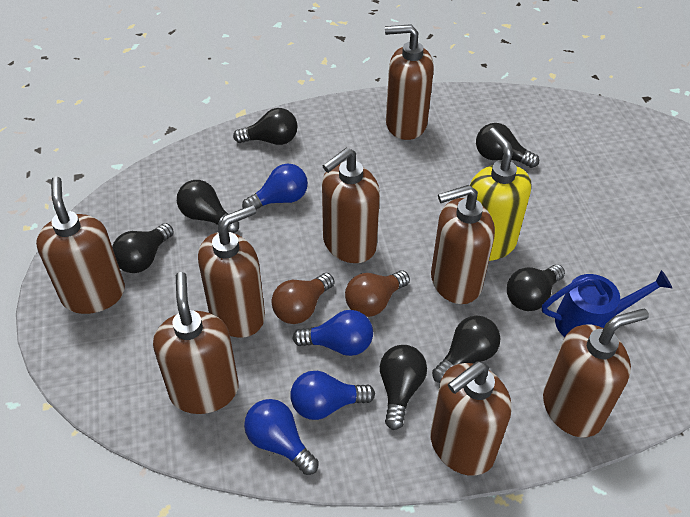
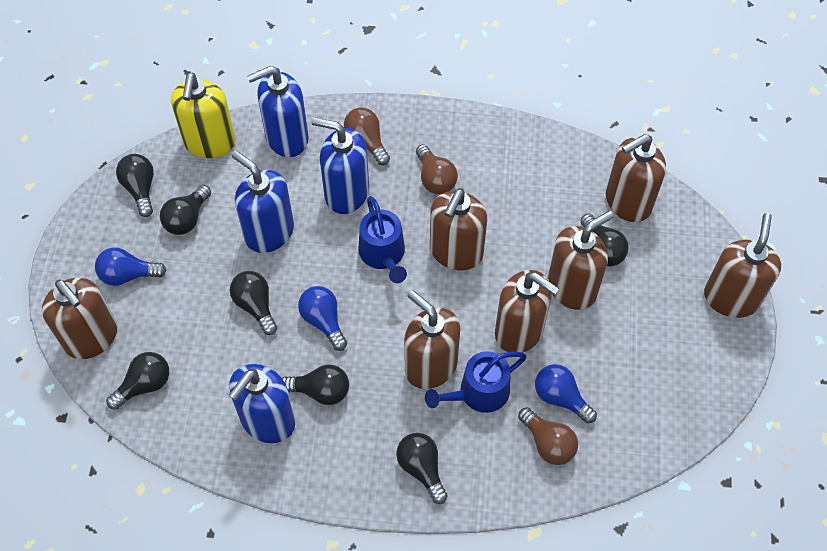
blue light bulb: 4 -> 3
blue soap dispenser: 0 -> 4
blue watering can: 1 -> 2
brown light bulb: 2 -> 3
brown soap dispenser: 8 -> 7

